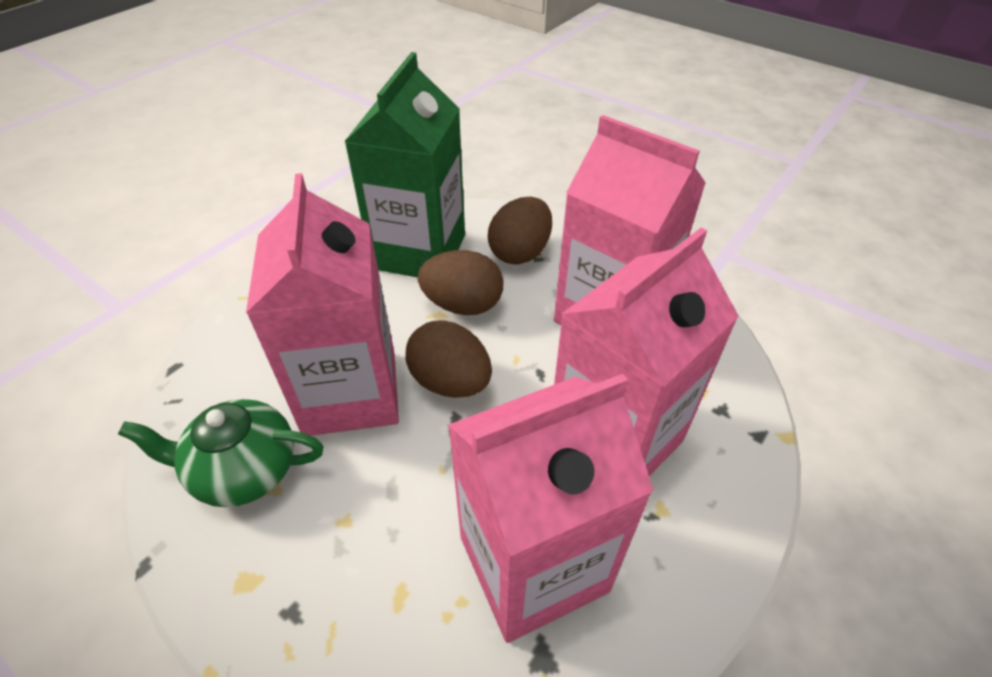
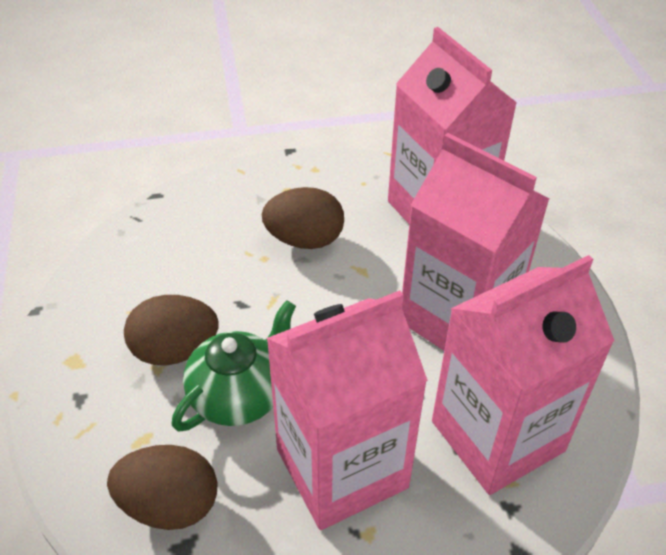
green carton: 1 -> 0

